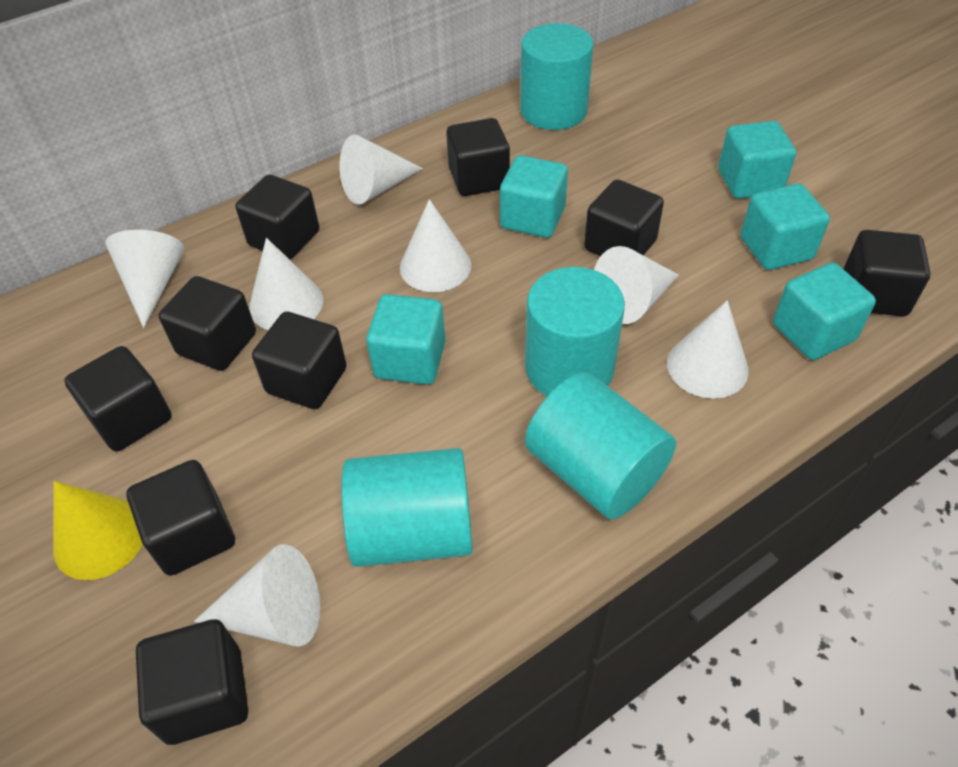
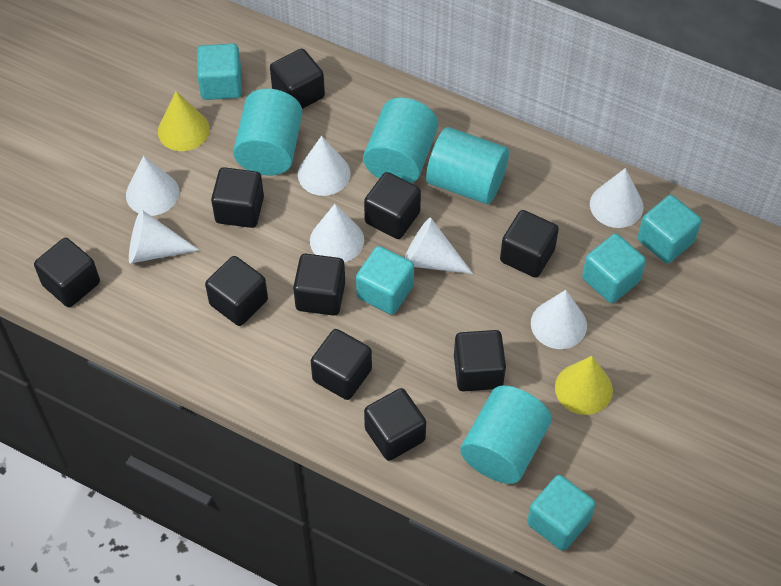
black cube: 9 -> 10
yellow cone: 1 -> 2

